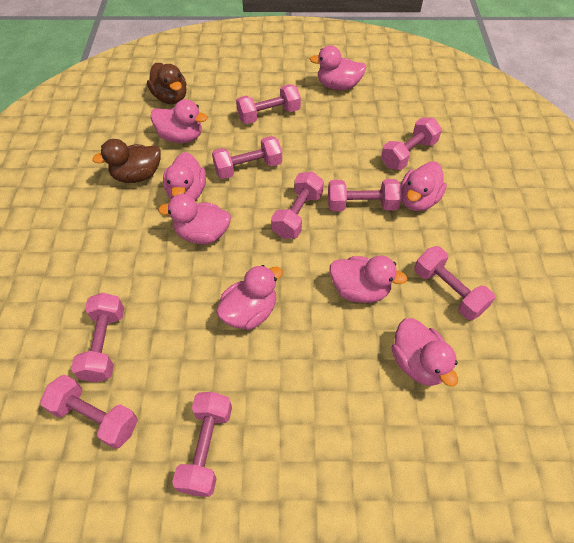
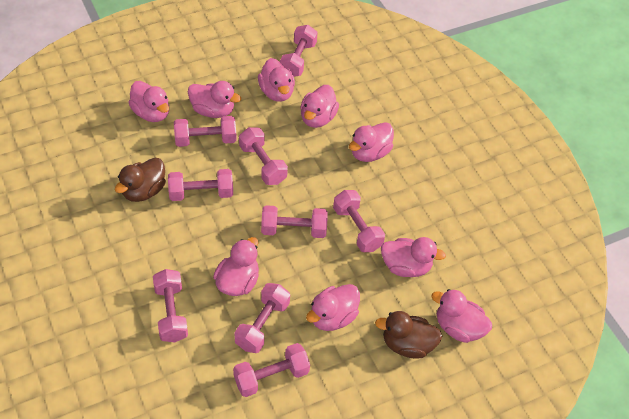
pink duck: 8 -> 9

